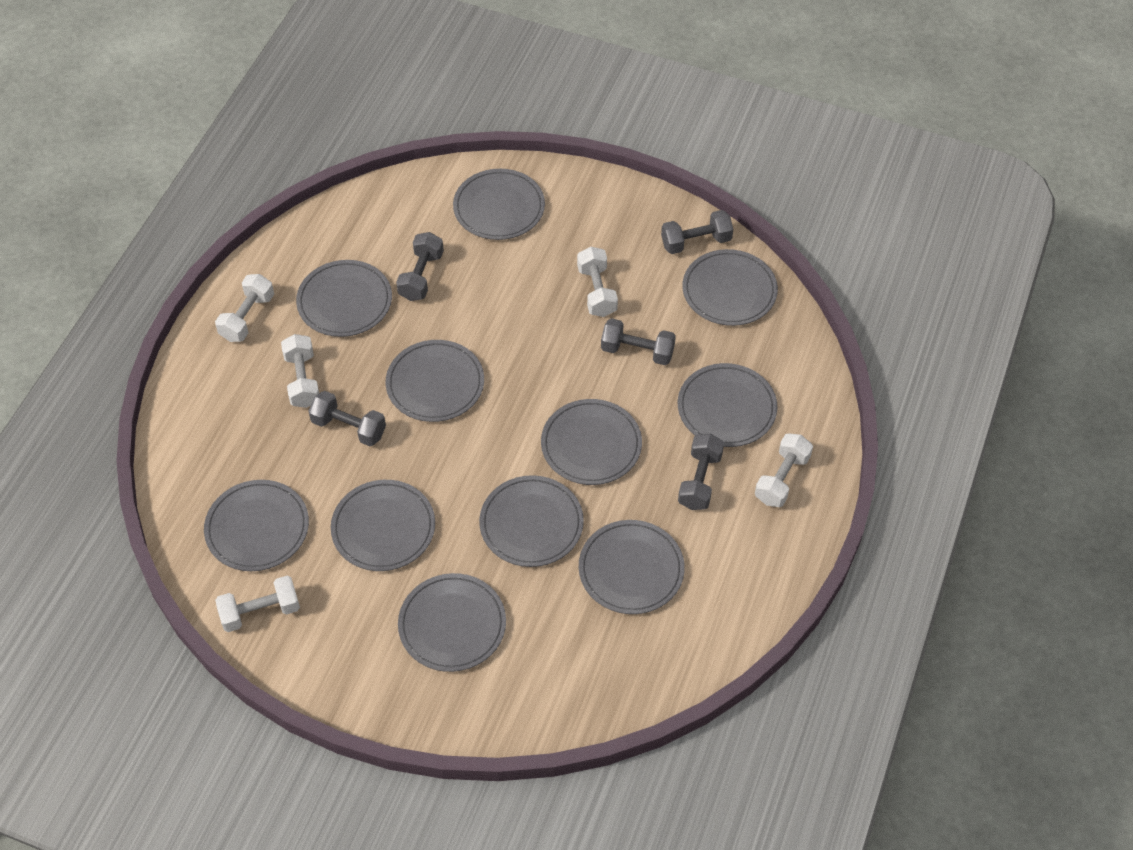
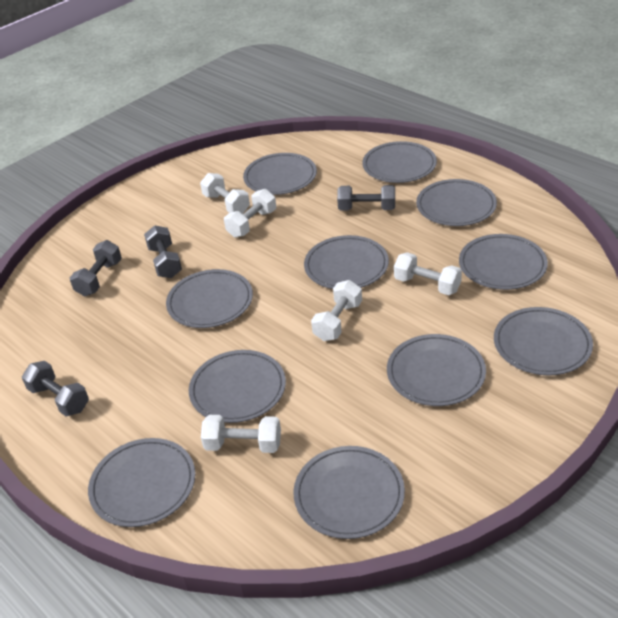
grey dumbbell: 5 -> 4

